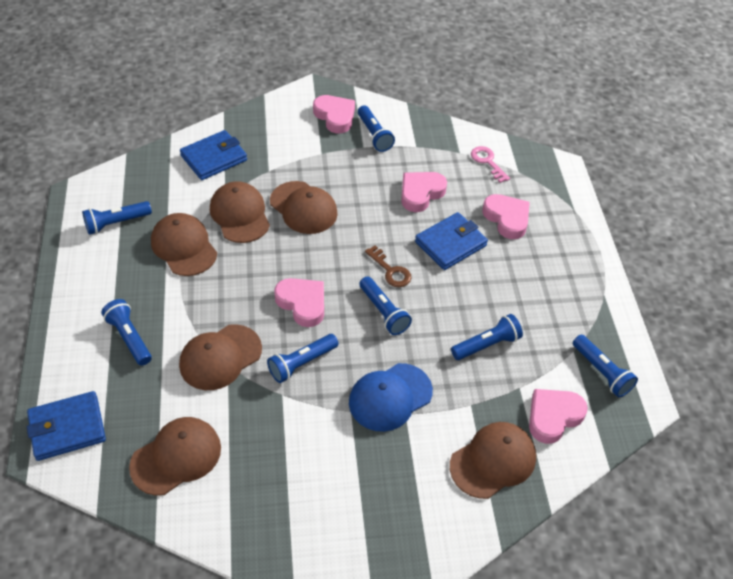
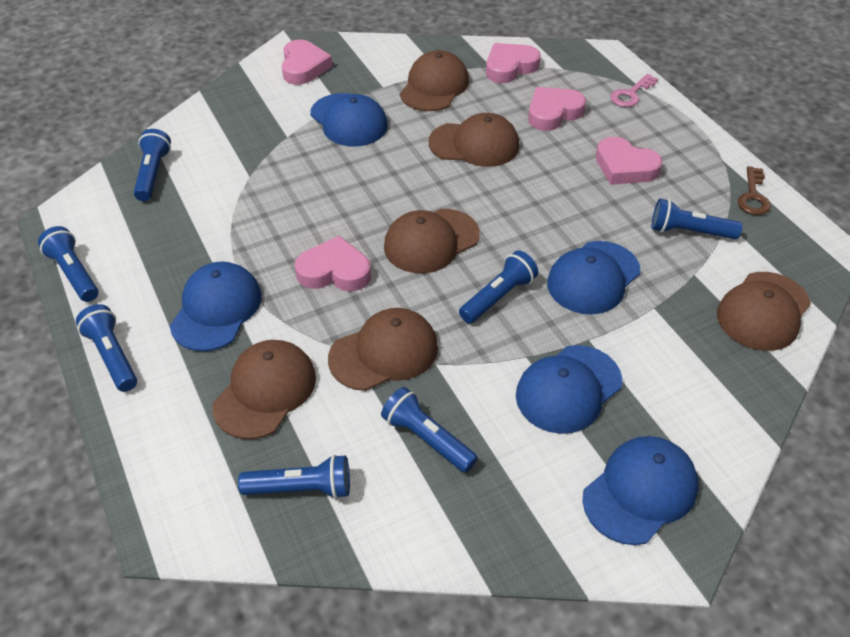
blue cap: 1 -> 5
blue wallet: 3 -> 0

